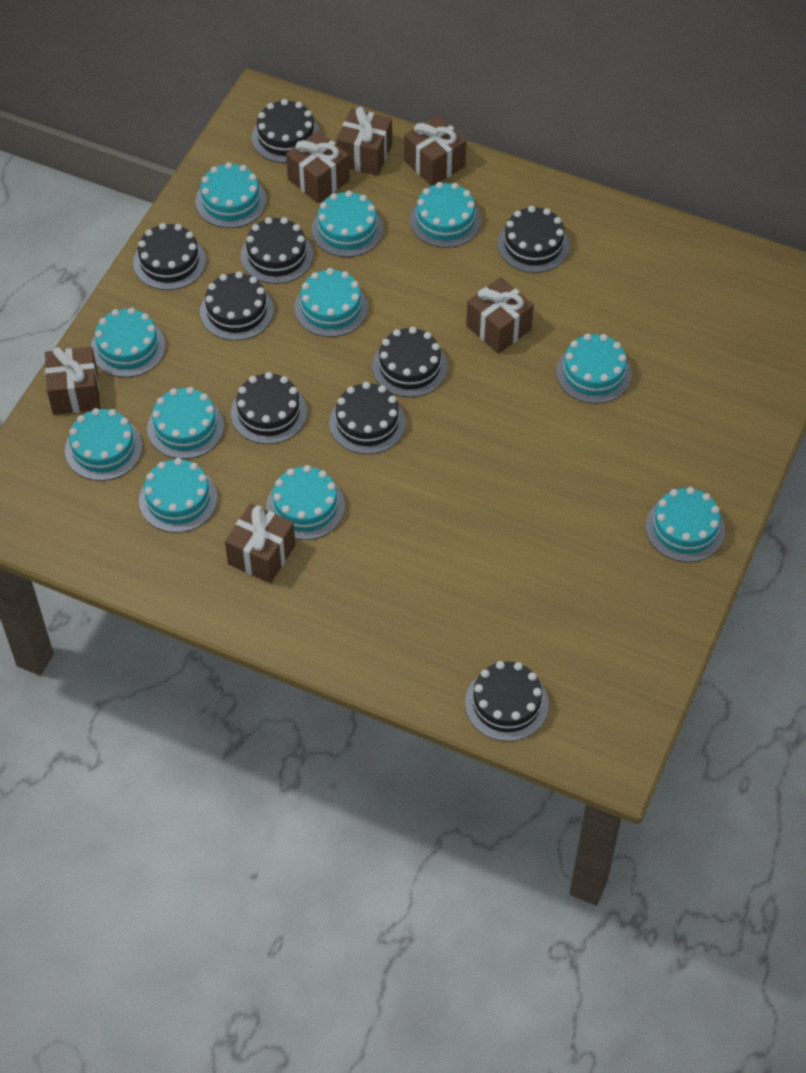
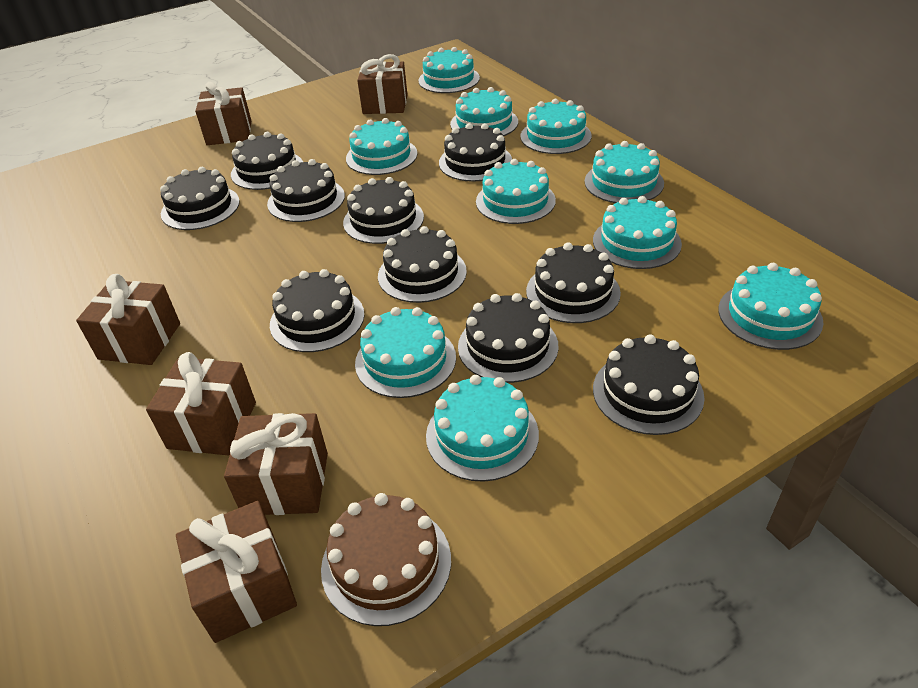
black cake: 9 -> 10
brown cake: 0 -> 1
turquoise cake: 11 -> 10

